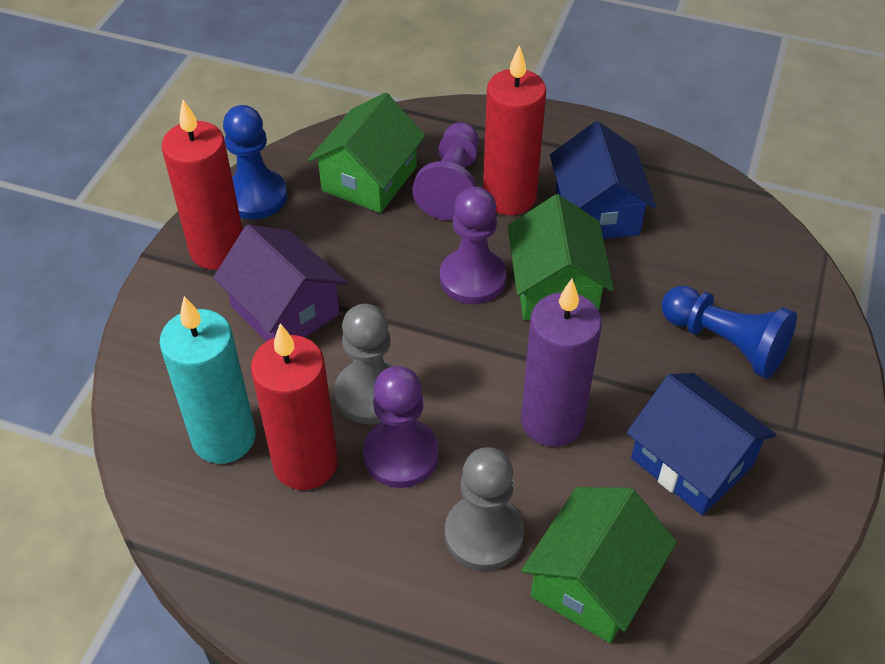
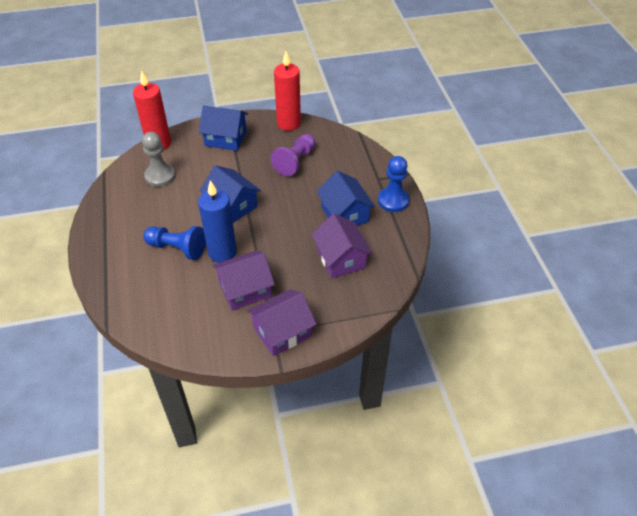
blue candle: 0 -> 1
blue house: 2 -> 3
green house: 3 -> 0
grey pawn: 2 -> 1
purple candle: 1 -> 0
purple house: 1 -> 3
purple pawn: 3 -> 1
red candle: 3 -> 2
turquoise candle: 1 -> 0

